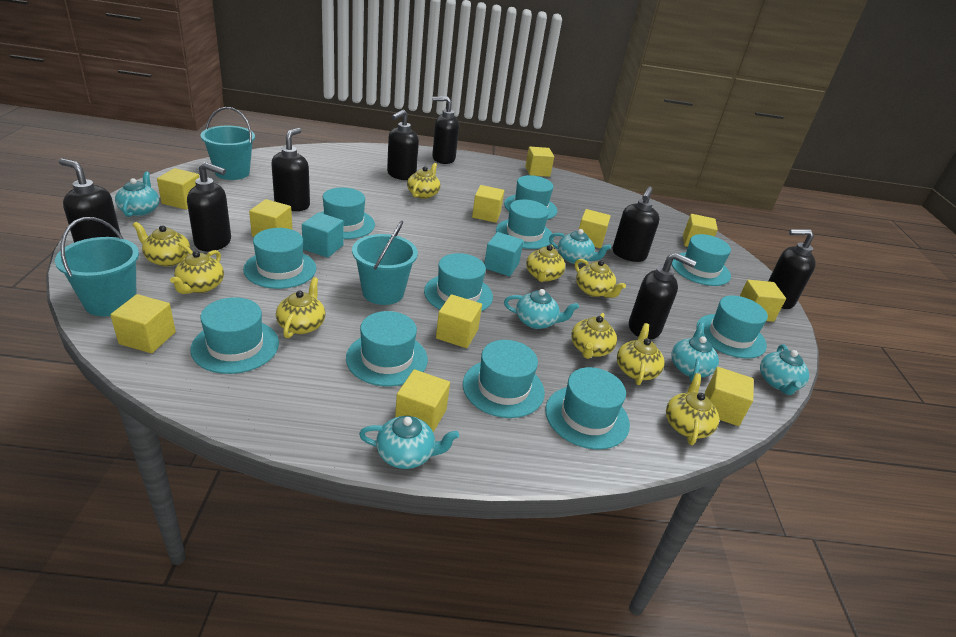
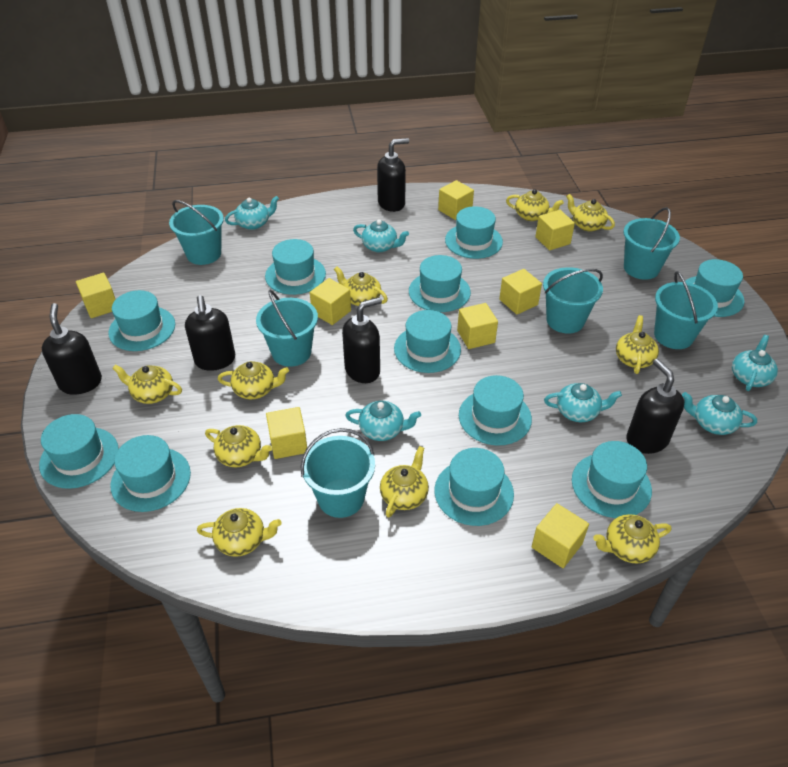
black soap dispenser: 8 -> 5
turquoise bucket: 3 -> 6
turquoise cube: 2 -> 0
yellow cube: 11 -> 8
yellow teapot: 9 -> 10

